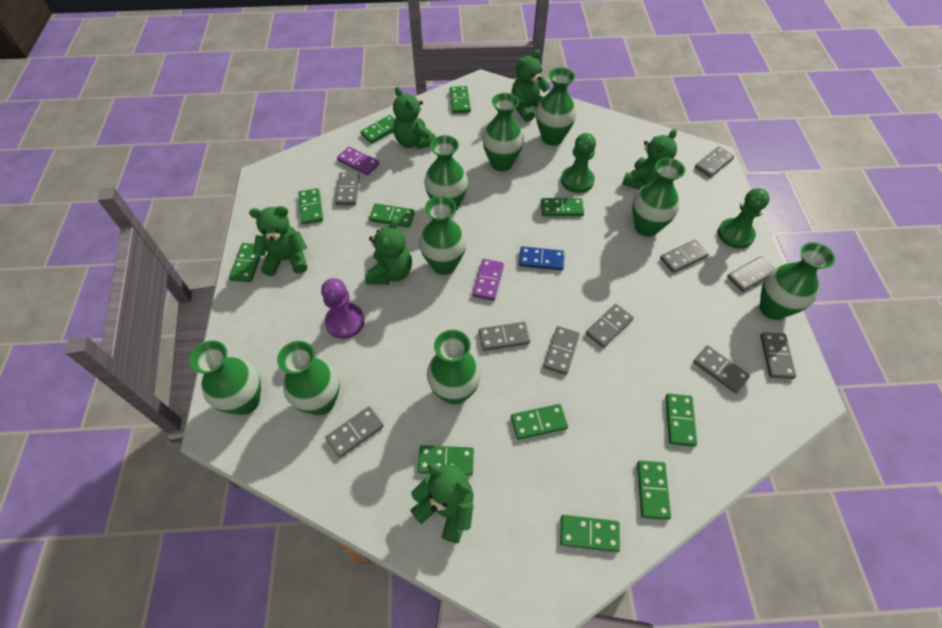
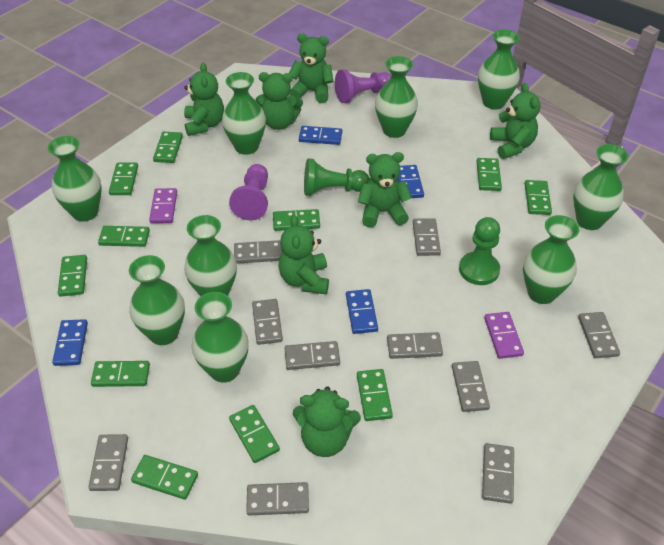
blue domino: 1 -> 4
green teddy bear: 6 -> 7
purple pawn: 1 -> 2

